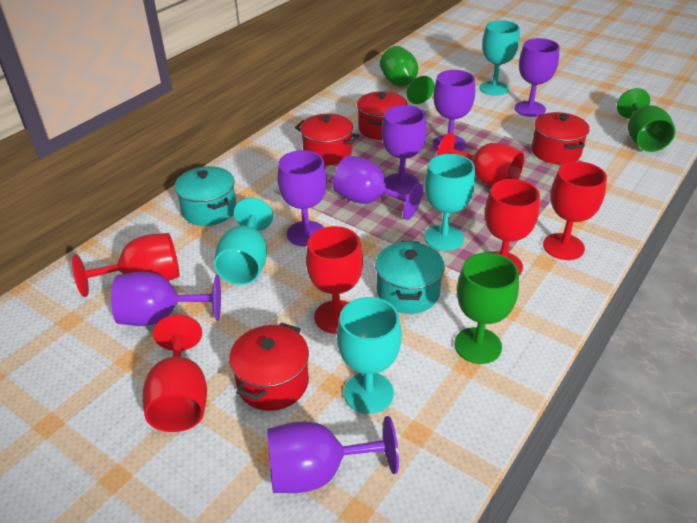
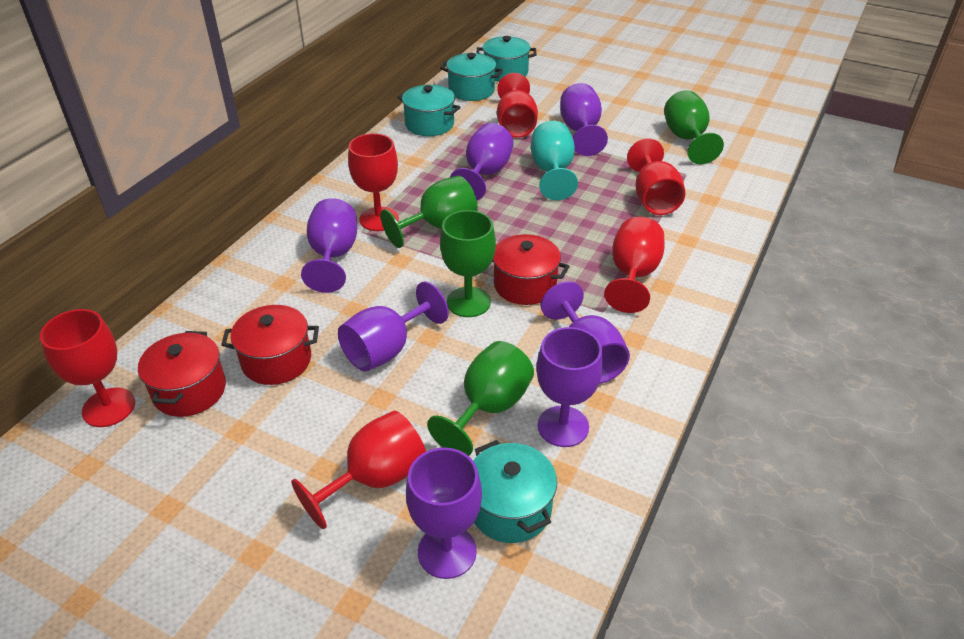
green goblet: 3 -> 4
red pot: 4 -> 3
turquoise goblet: 4 -> 1
turquoise pot: 2 -> 4

